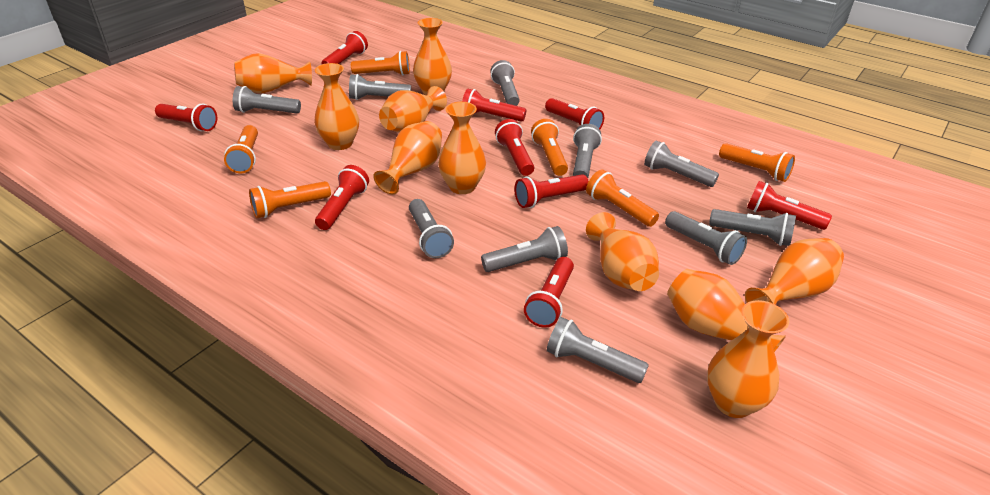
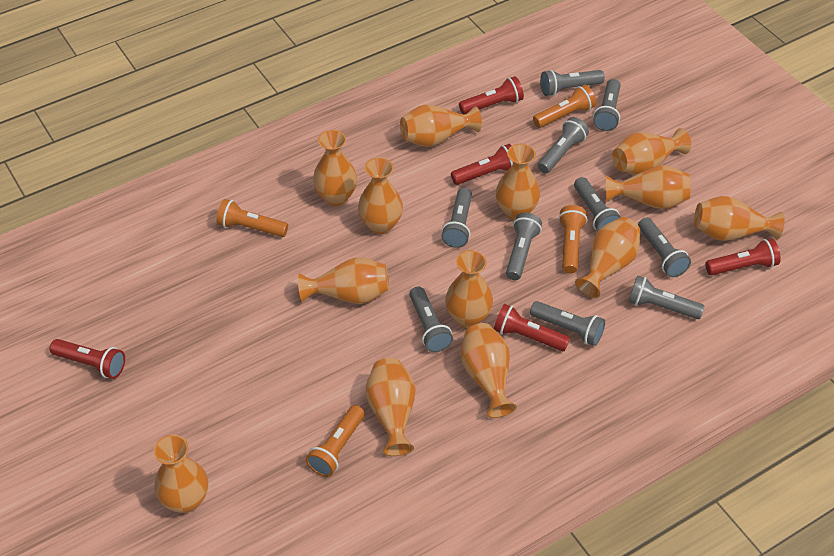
orange flashlight: 6 -> 4
orange vase: 10 -> 13
red flashlight: 9 -> 5

